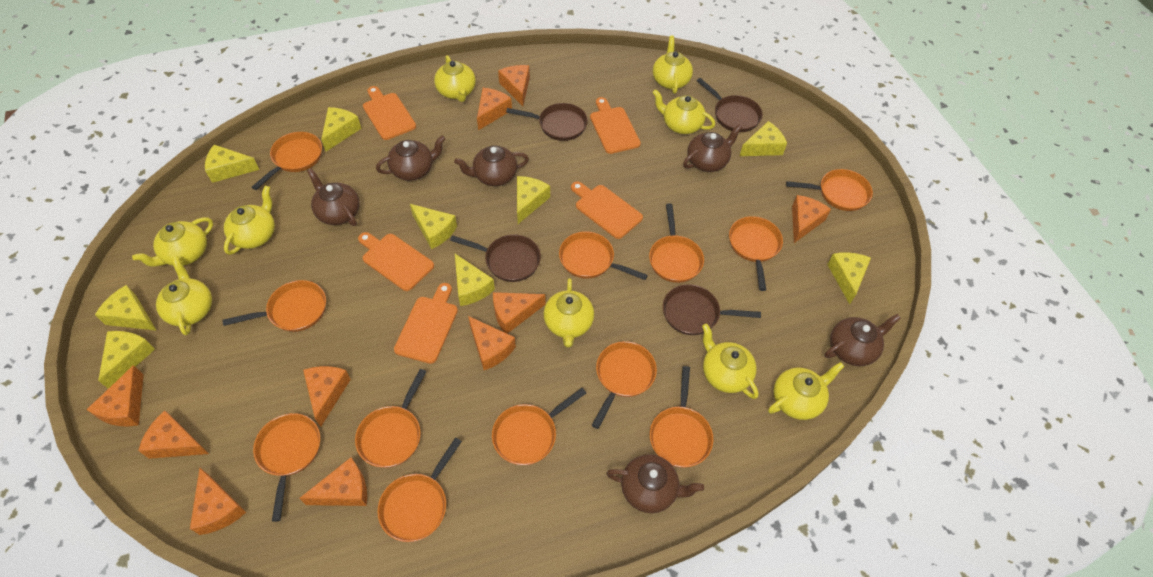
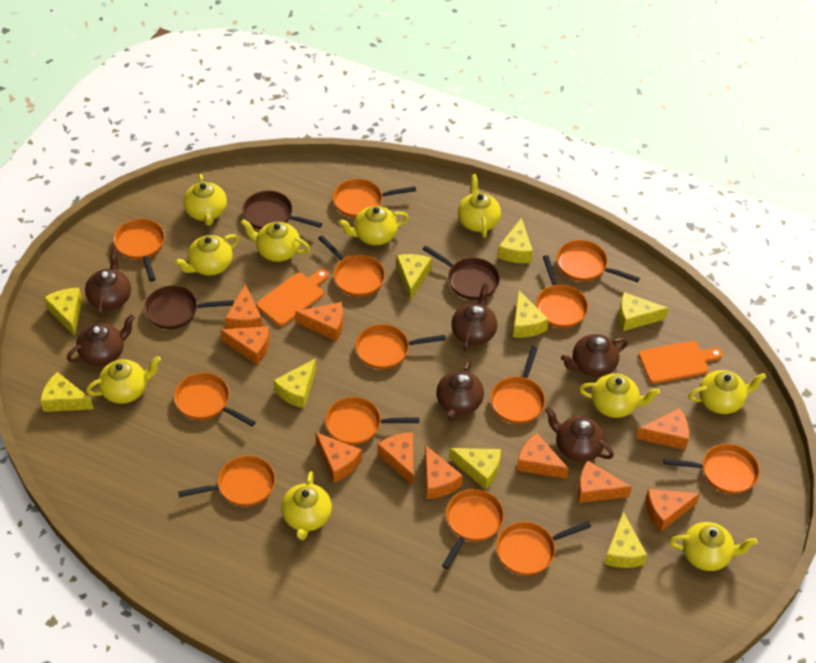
brown pan: 4 -> 3
orange cutting board: 5 -> 2
orange pan: 12 -> 13
yellow teapot: 9 -> 10

